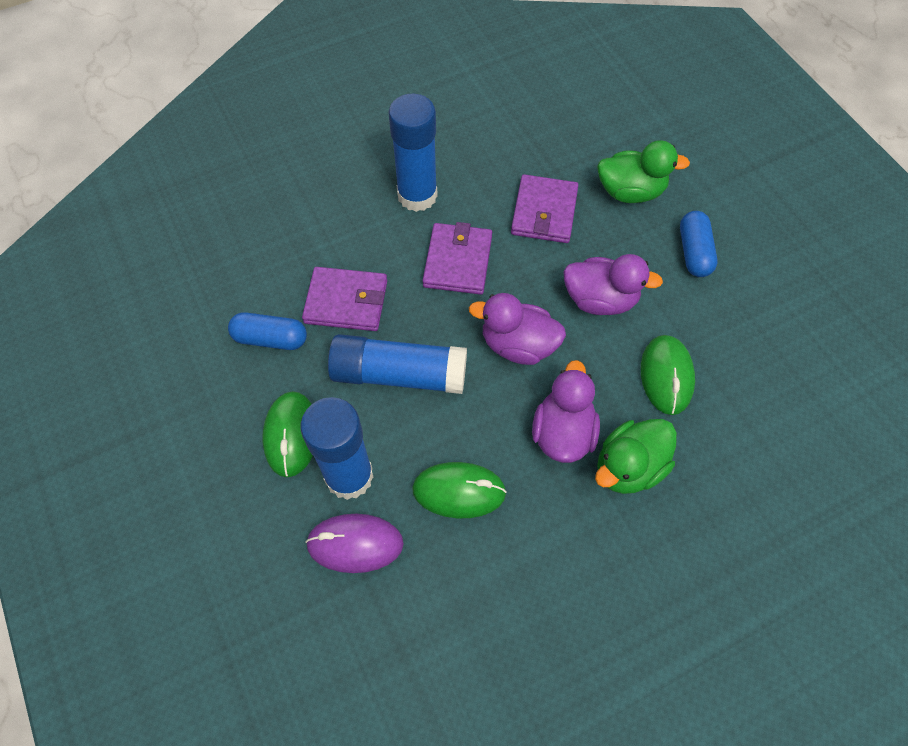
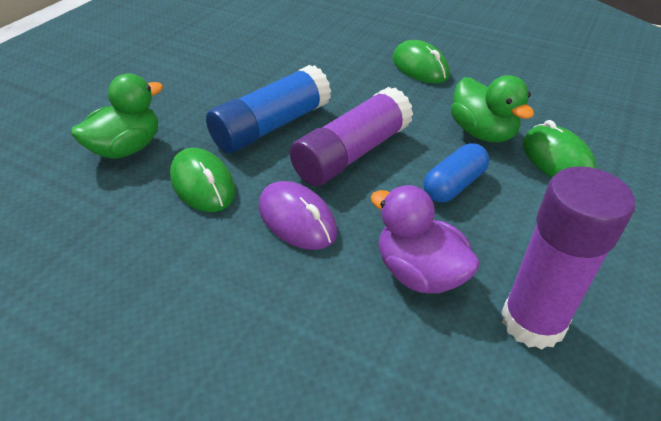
blue capsule: 2 -> 1
blue glue stick: 3 -> 1
purple duck: 3 -> 1
purple glue stick: 0 -> 2
purple wallet: 3 -> 0

